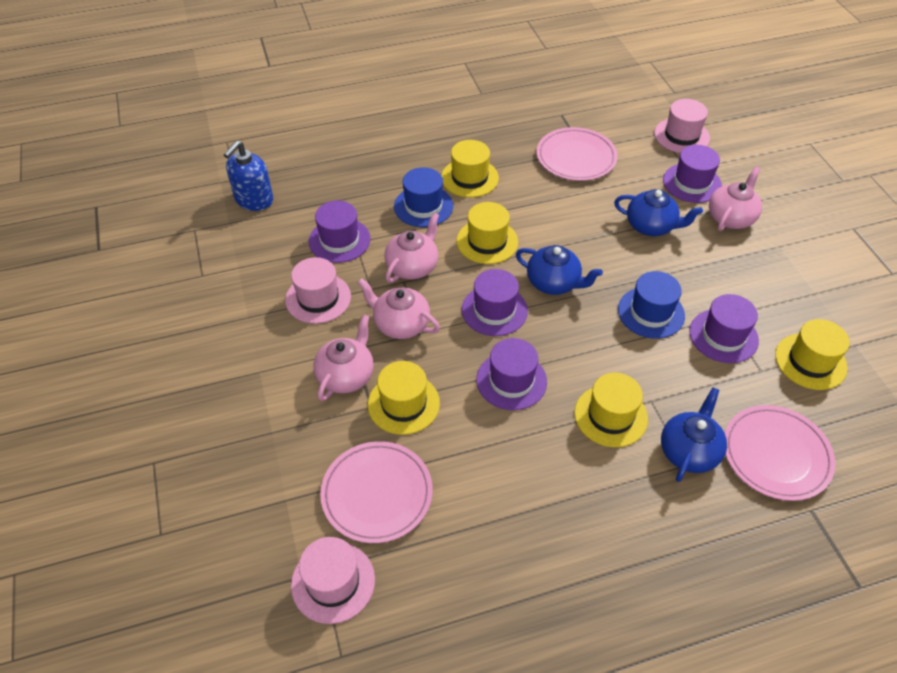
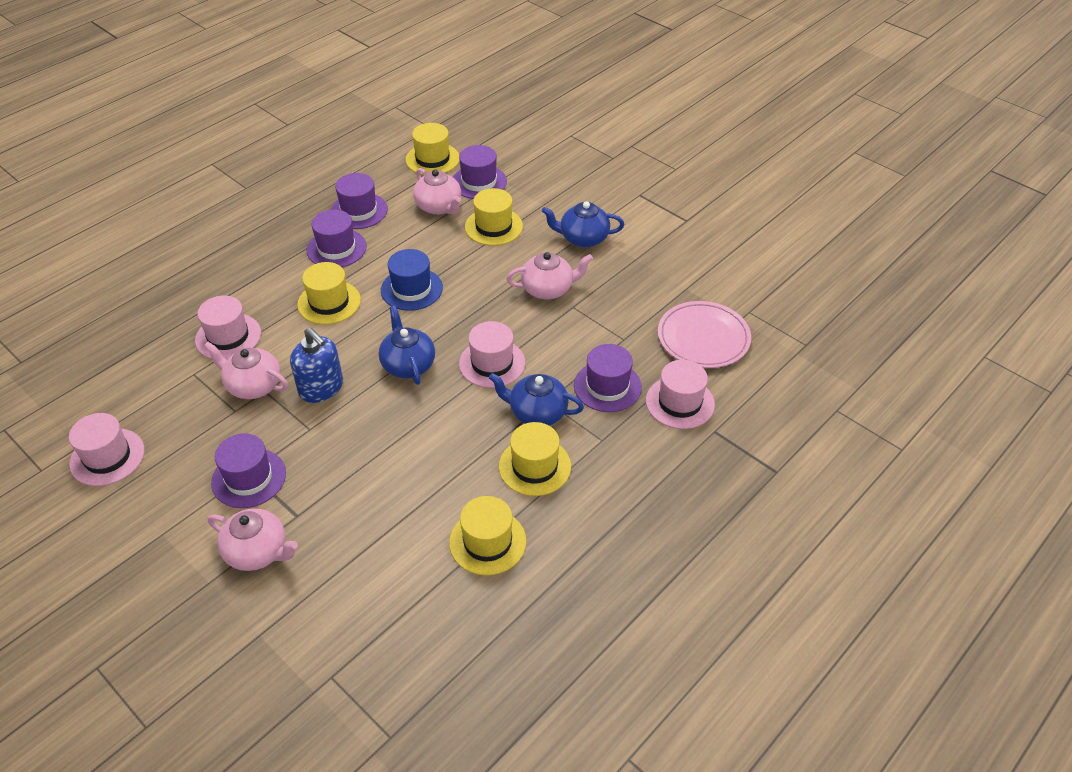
blue hat: 2 -> 1
pink hat: 3 -> 4
pink plate: 3 -> 1

